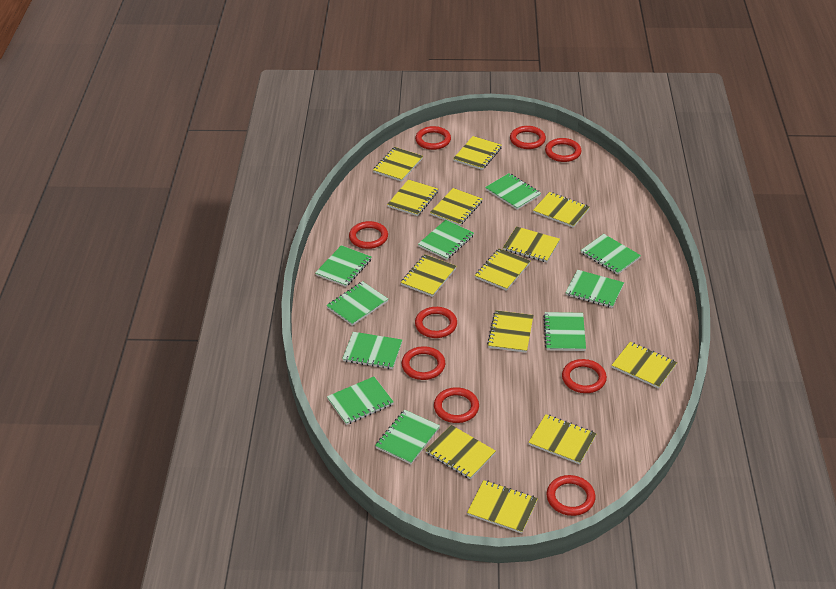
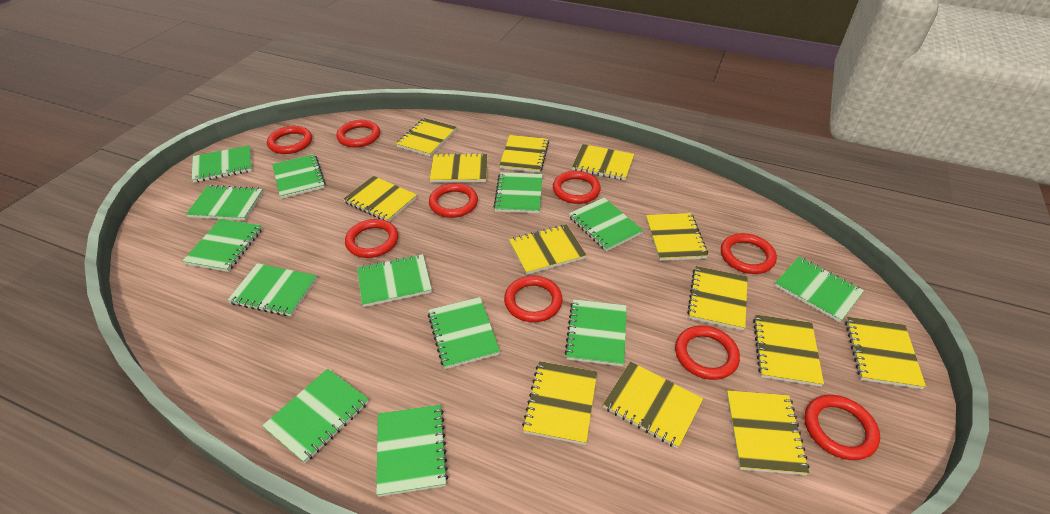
green notebook: 10 -> 13

